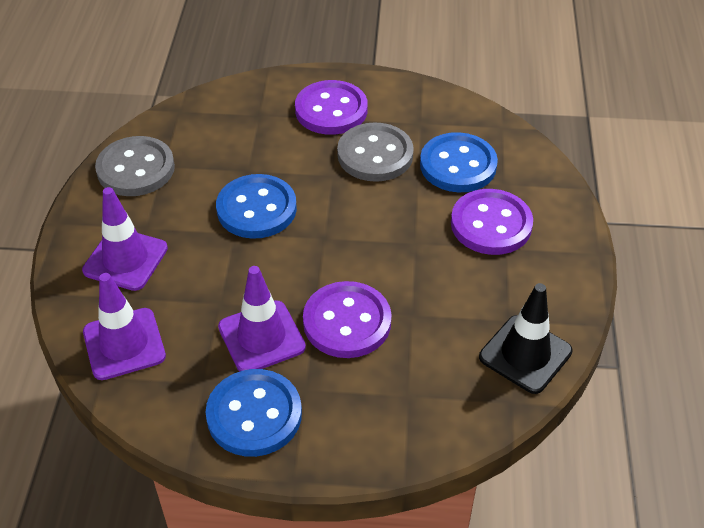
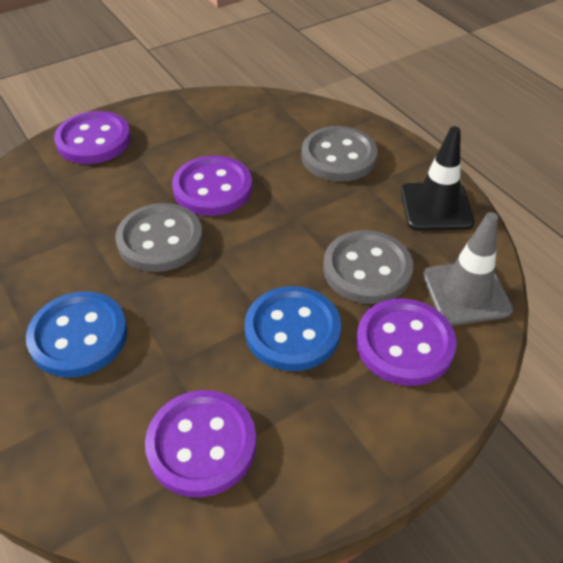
blue button: 3 -> 2
grey button: 2 -> 3
grey traffic cone: 0 -> 1
purple button: 3 -> 4
purple traffic cone: 3 -> 0

